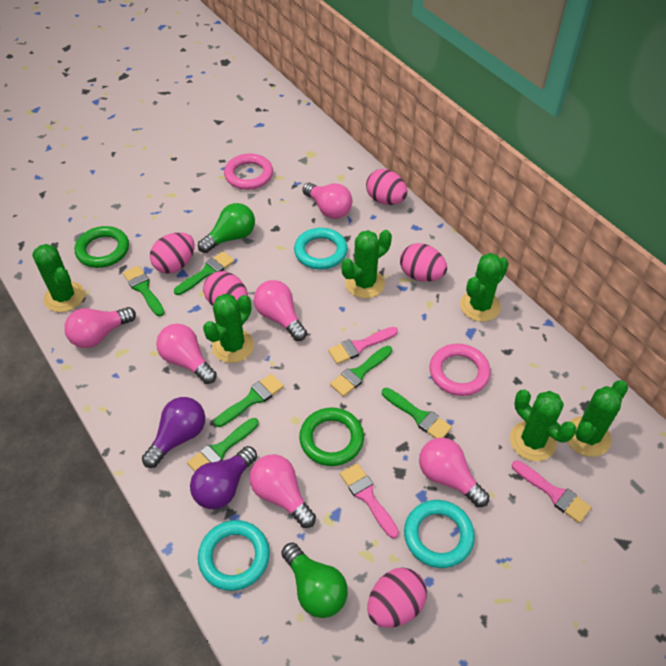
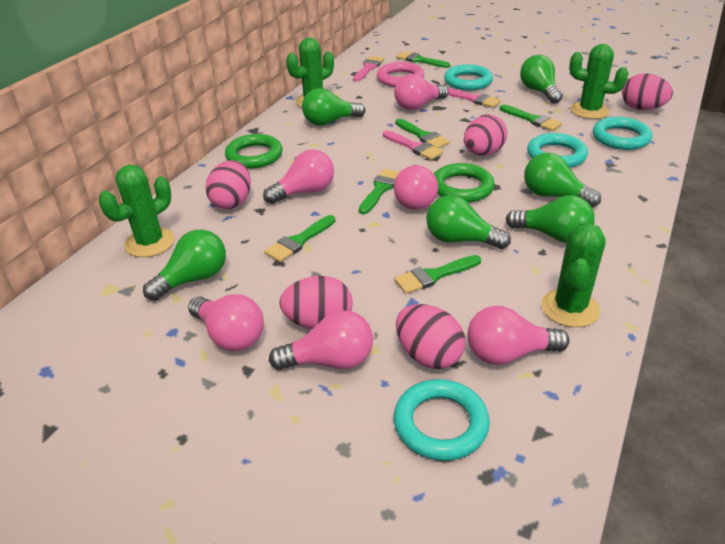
green cactus: 6 -> 4
green light bulb: 2 -> 6
pink ring: 2 -> 1
purple light bulb: 2 -> 0
turquoise ring: 3 -> 4

